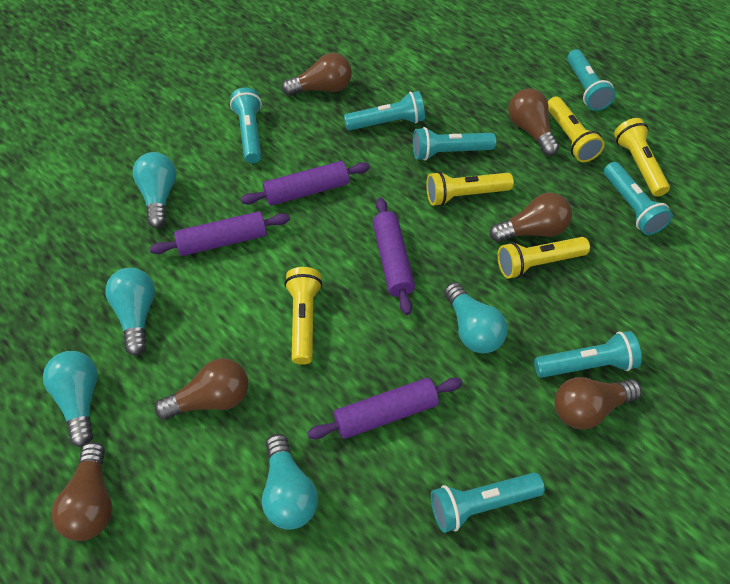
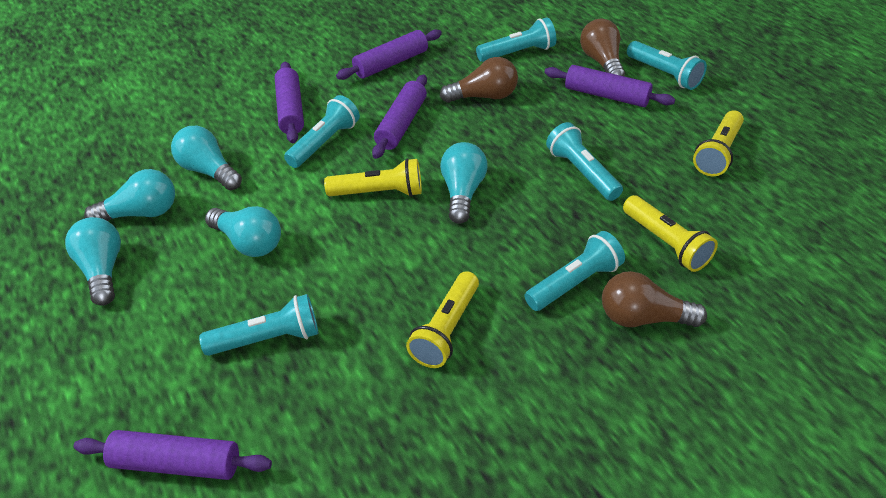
brown light bulb: 6 -> 3
purple rolling pin: 4 -> 5
turquoise flashlight: 7 -> 6
yellow flashlight: 5 -> 4

